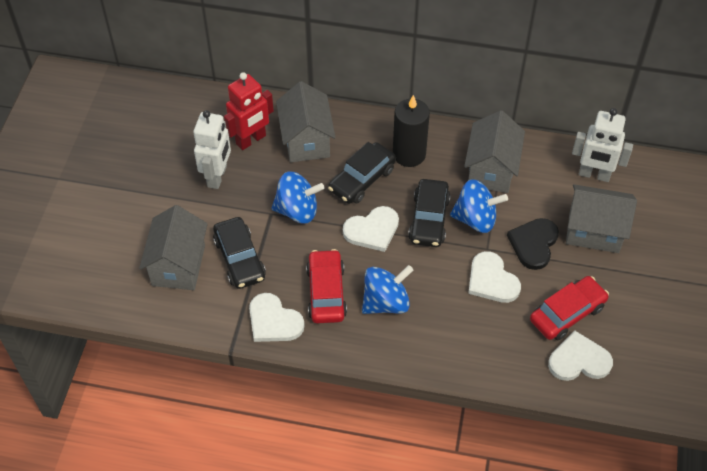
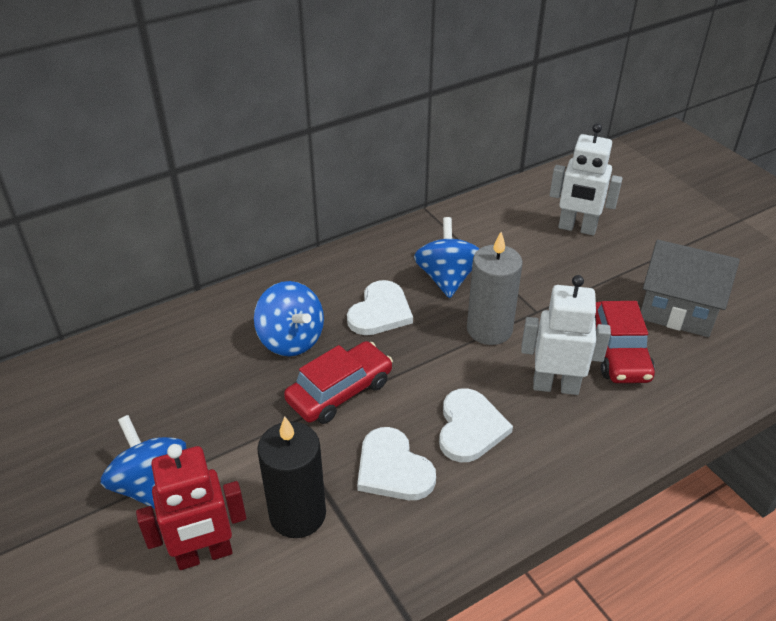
black car: 3 -> 0
black heart: 1 -> 0
grey candle: 0 -> 1
grey house: 4 -> 1
white heart: 4 -> 3

